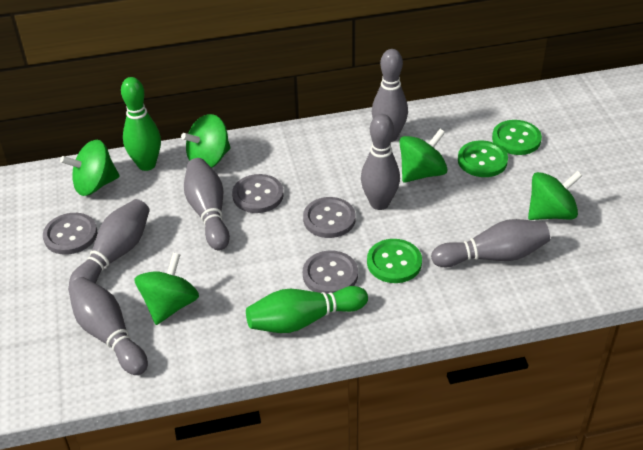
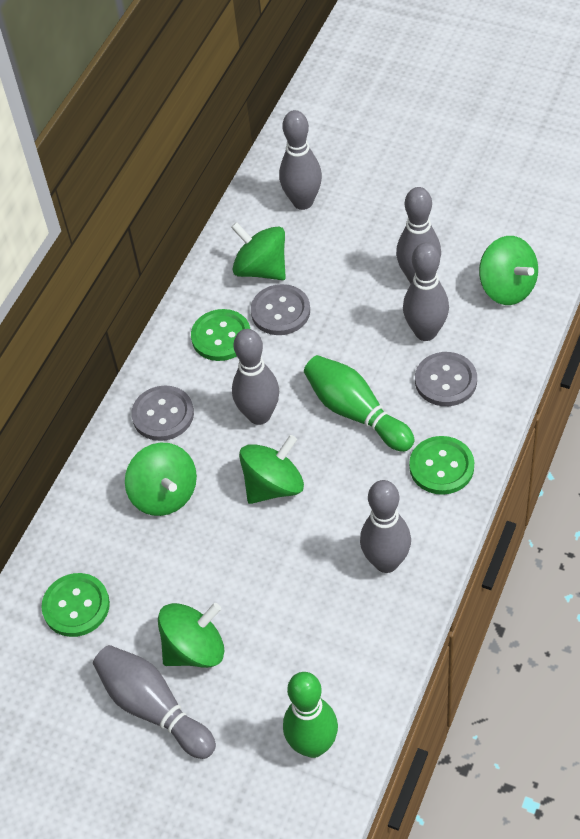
grey button: 4 -> 3

